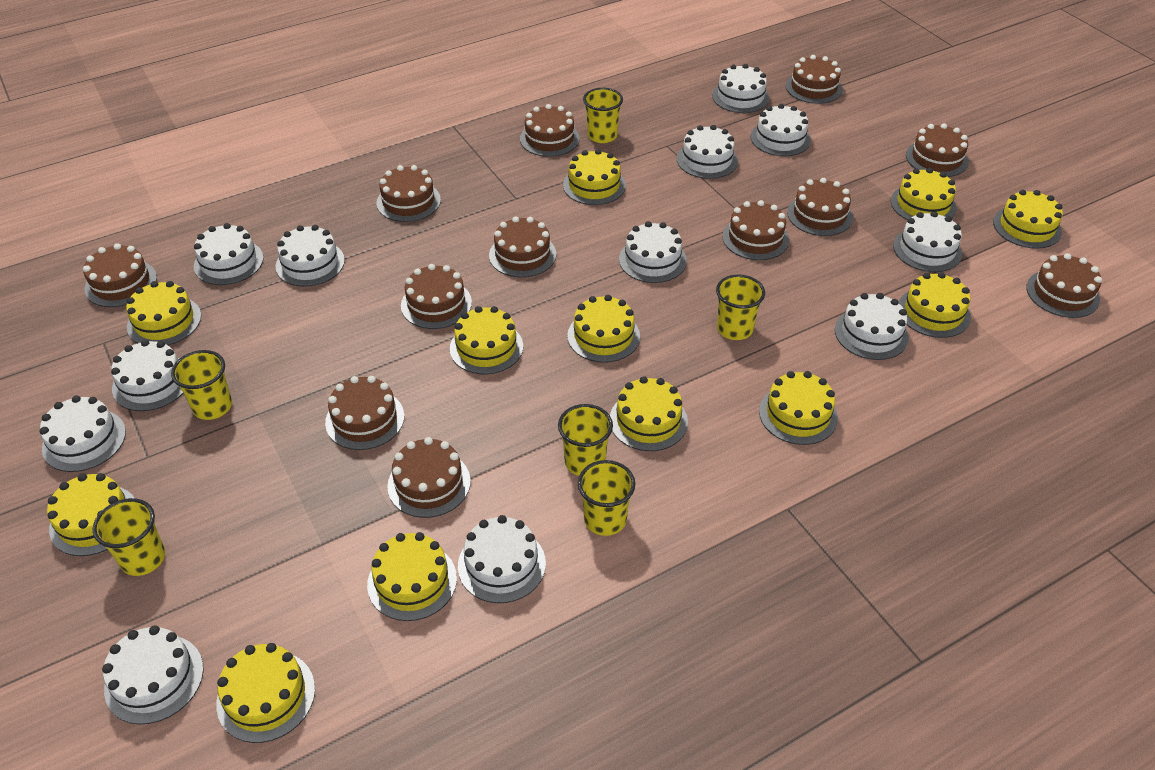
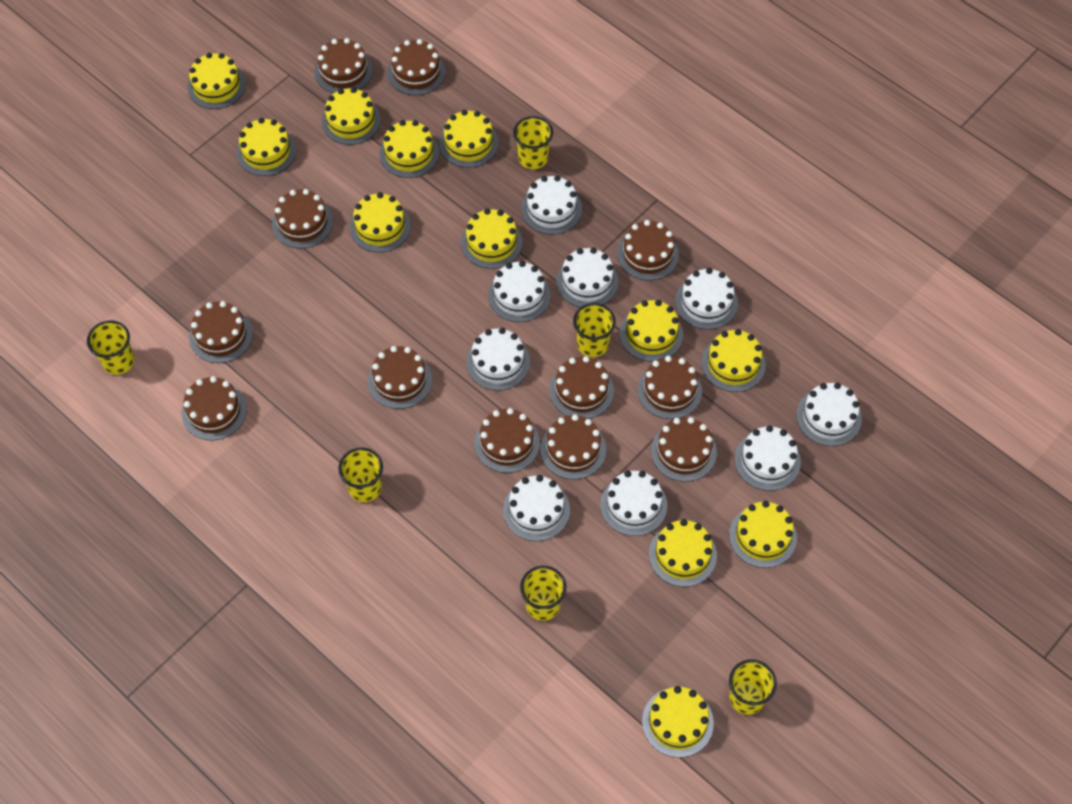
white cake: 12 -> 9

